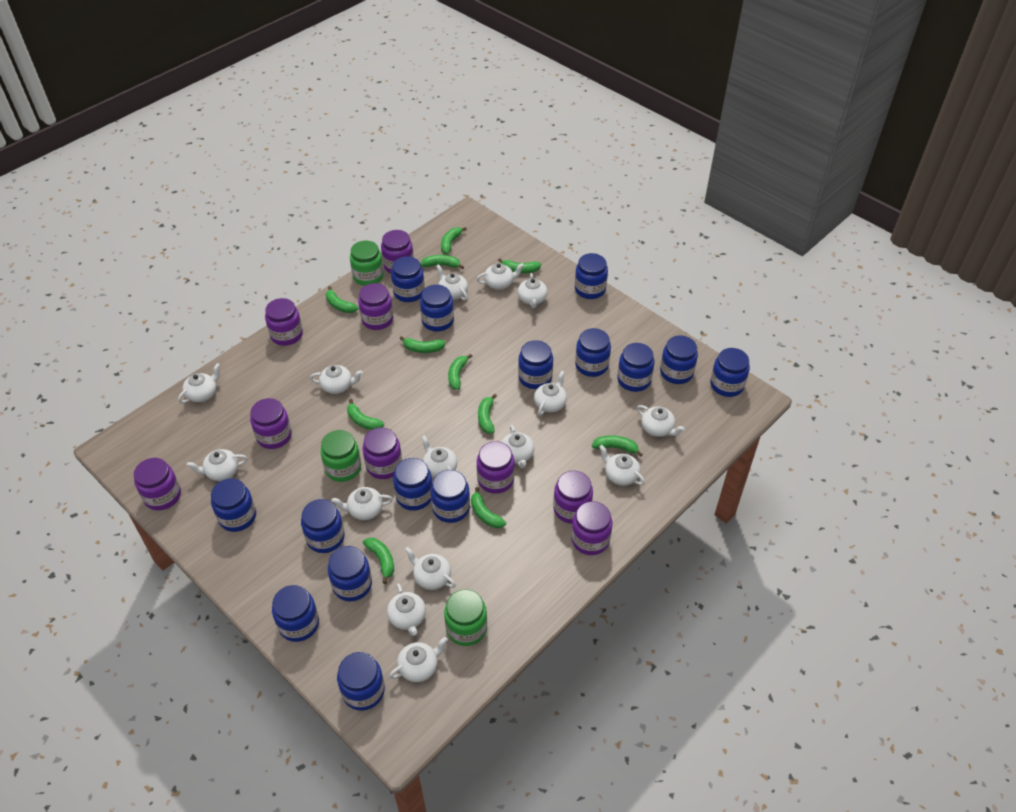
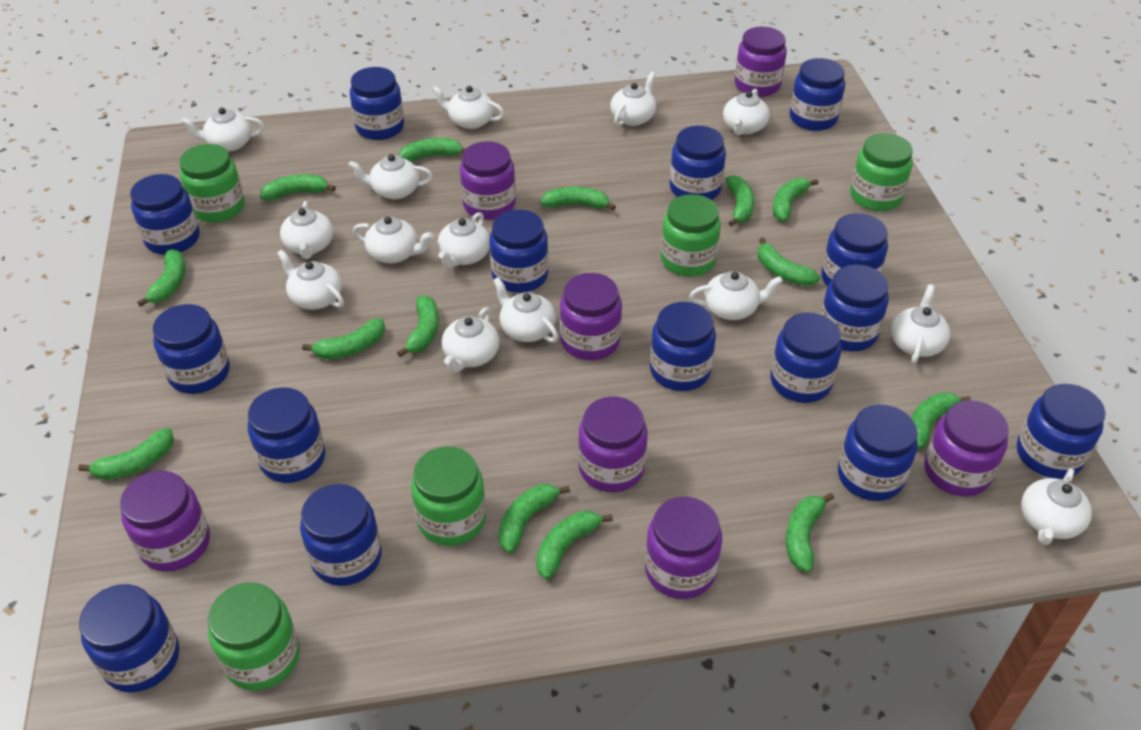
green banana: 11 -> 14
green jar: 3 -> 5
purple jar: 9 -> 7
white teapot: 15 -> 14

